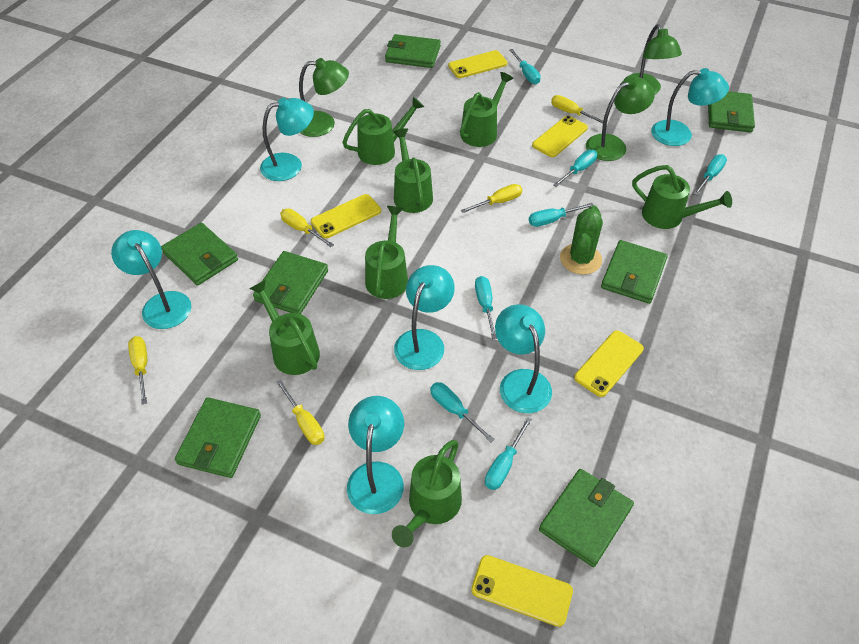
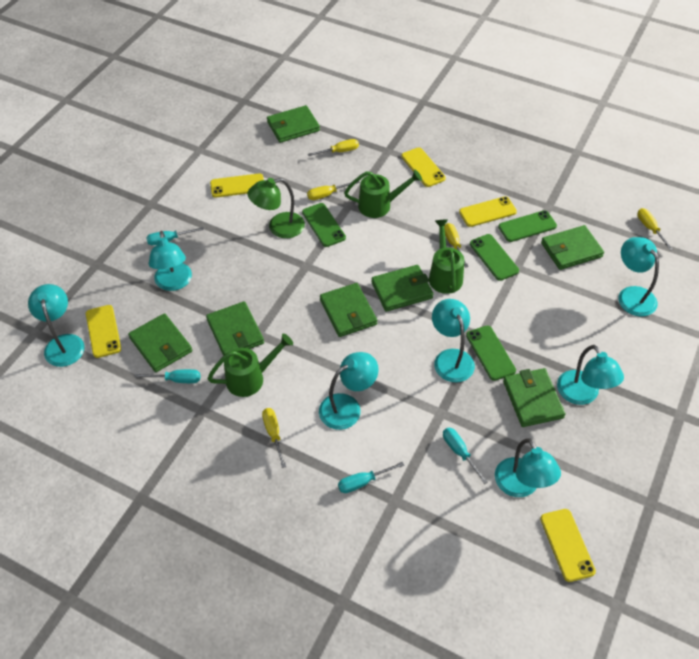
green cactus: 1 -> 0
green lamp: 3 -> 1
green phone: 0 -> 4
green watering can: 7 -> 3
turquoise lamp: 6 -> 7
turquoise screwdriver: 7 -> 4

